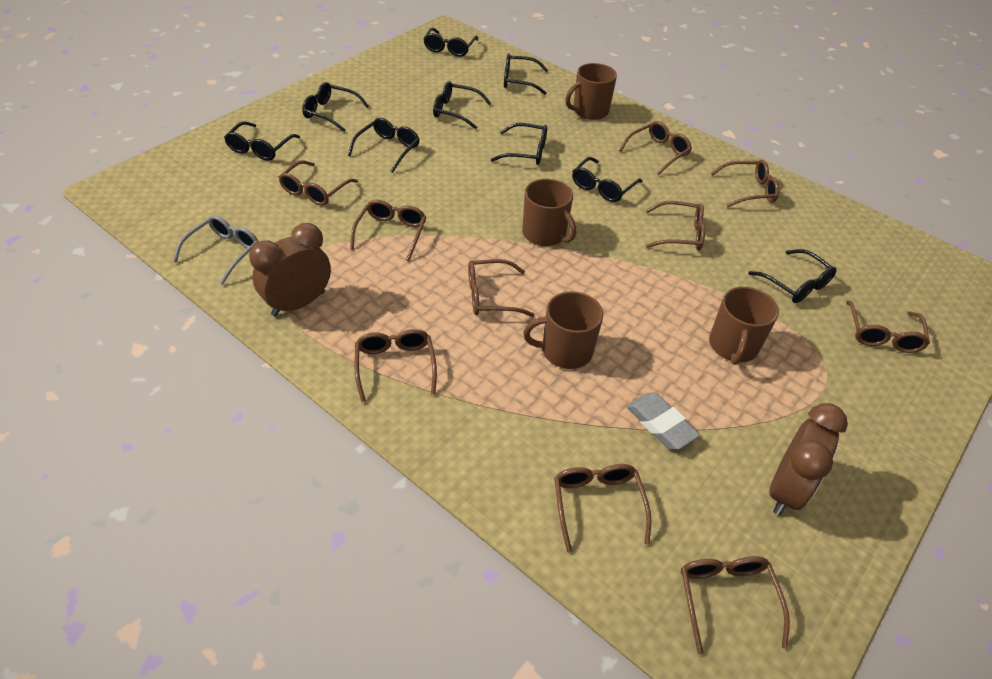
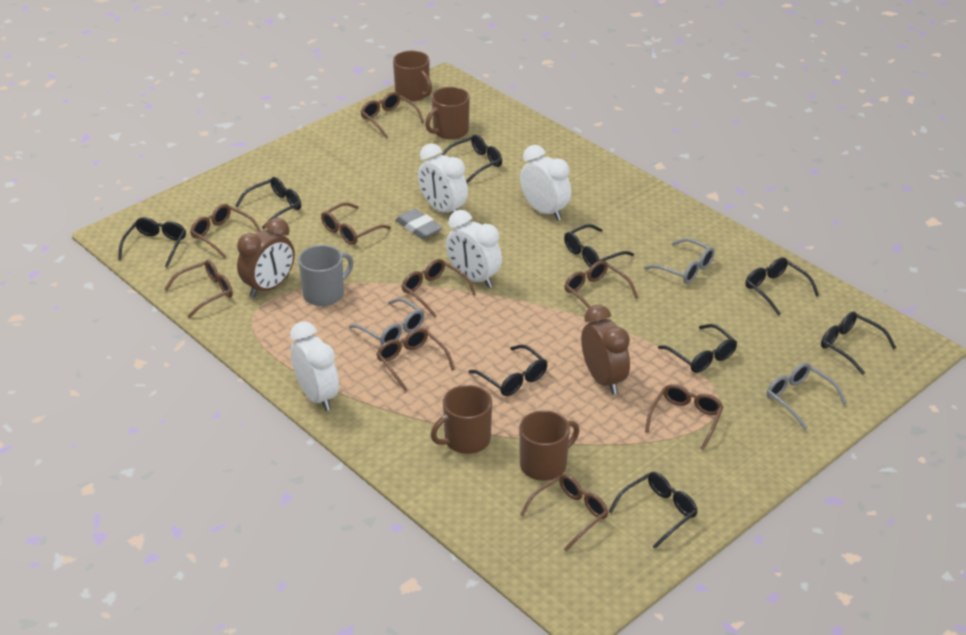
brown glasses: 10 -> 9
grey glasses: 1 -> 3
grey mug: 0 -> 1
white clock: 0 -> 4

